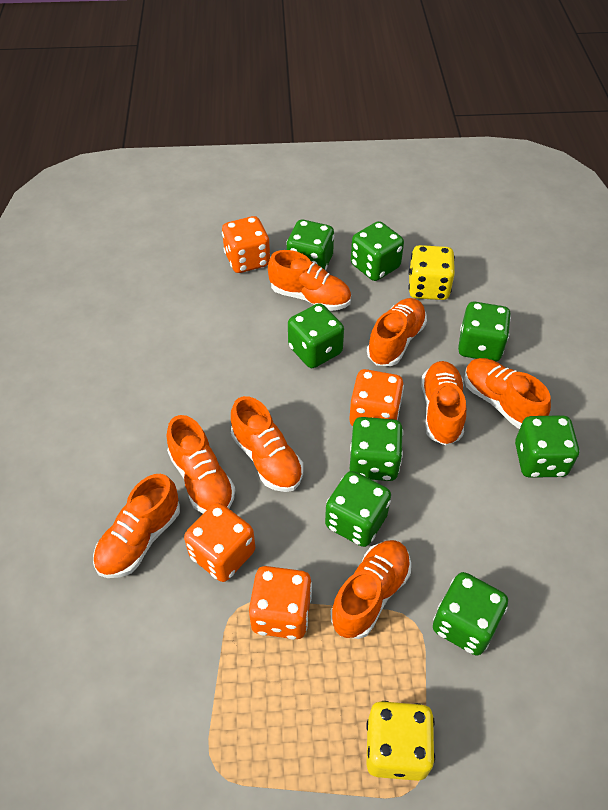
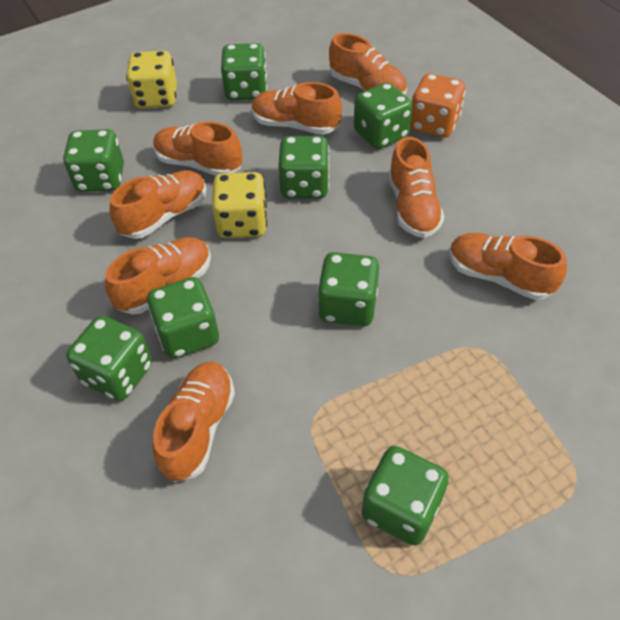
orange dice: 4 -> 1

